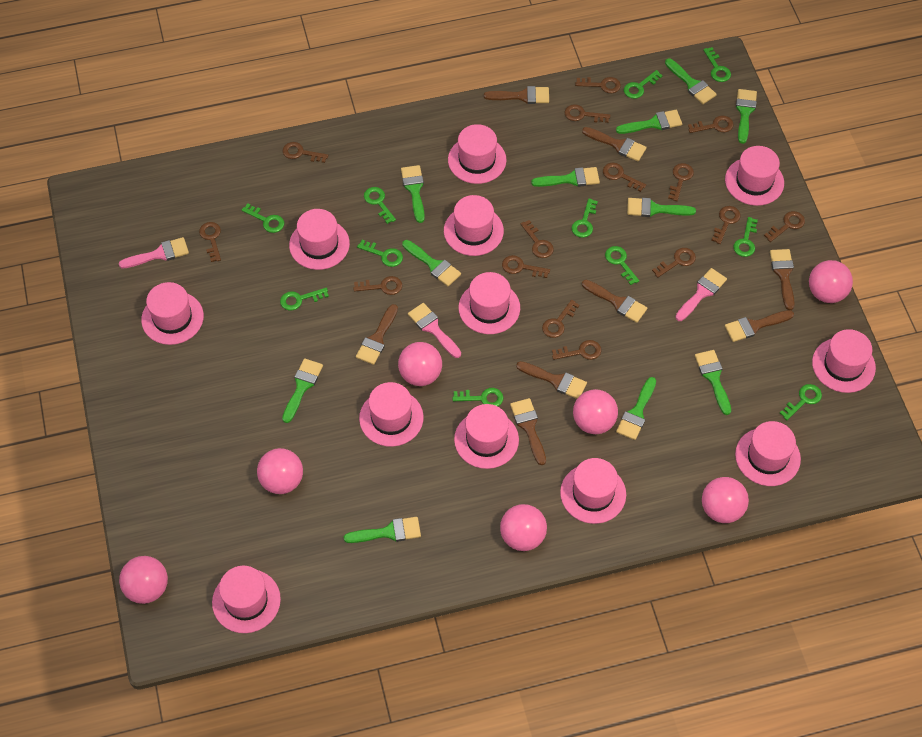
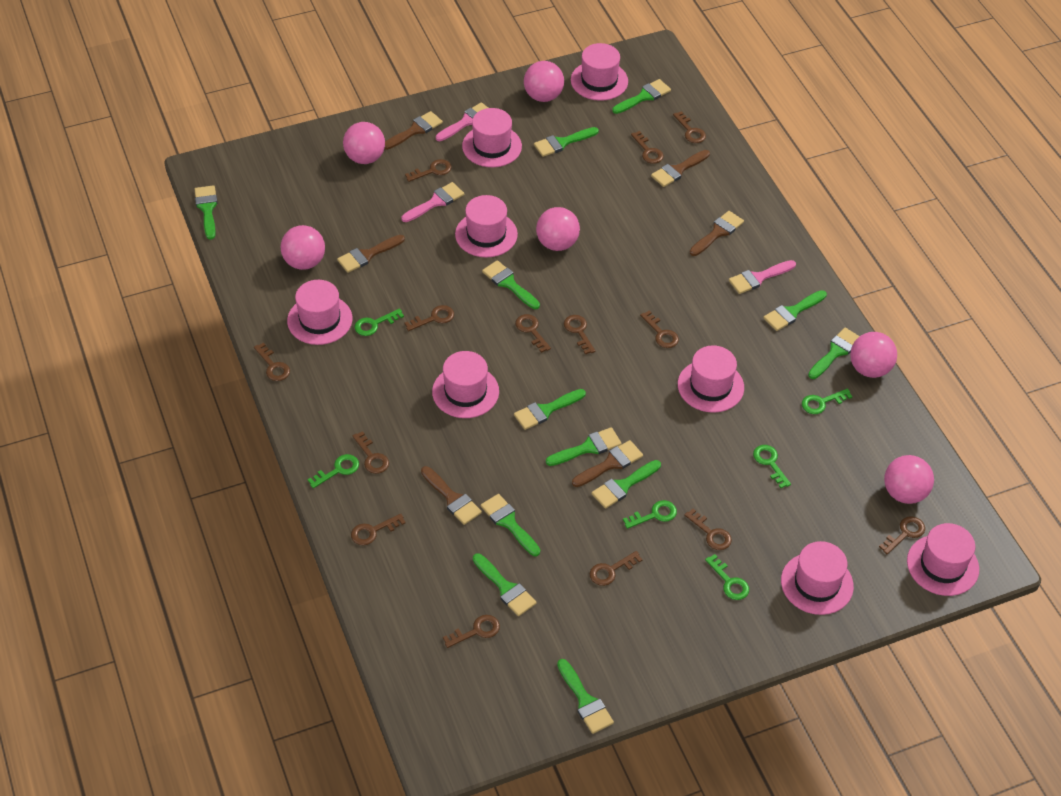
brown brush: 8 -> 6
brown key: 15 -> 14
green brush: 11 -> 12
green key: 11 -> 6
pink ball: 7 -> 6
pink hat: 12 -> 8

